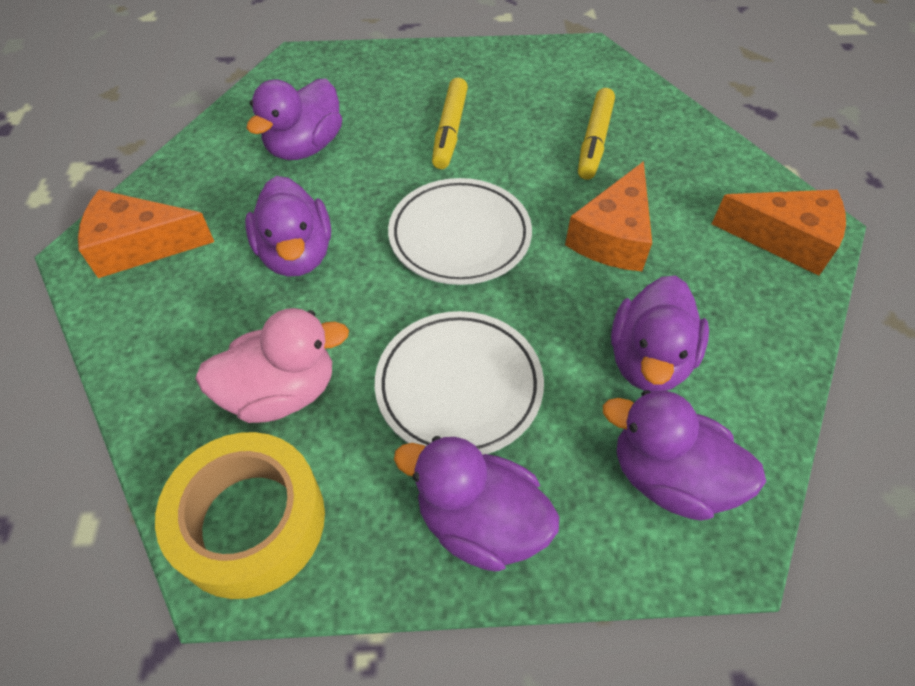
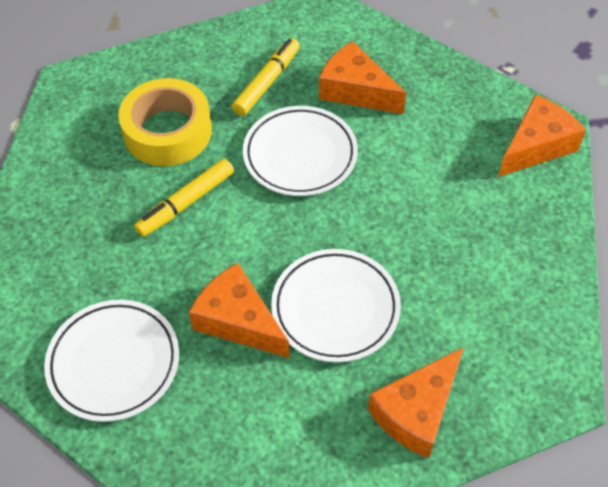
orange cheese: 3 -> 4
pink duck: 1 -> 0
purple duck: 5 -> 0
white plate: 2 -> 3

